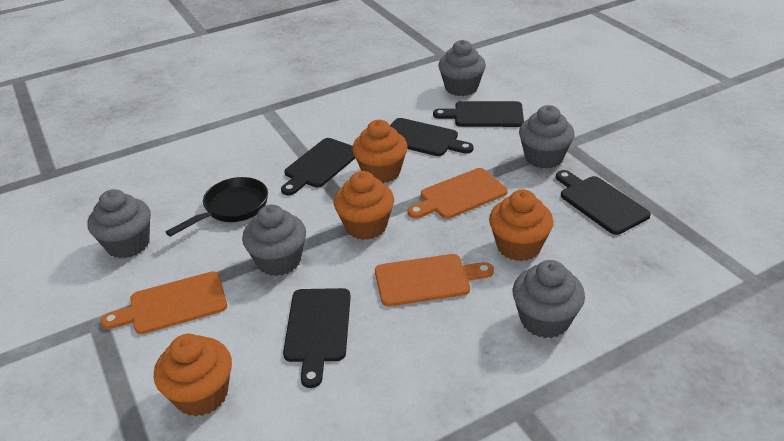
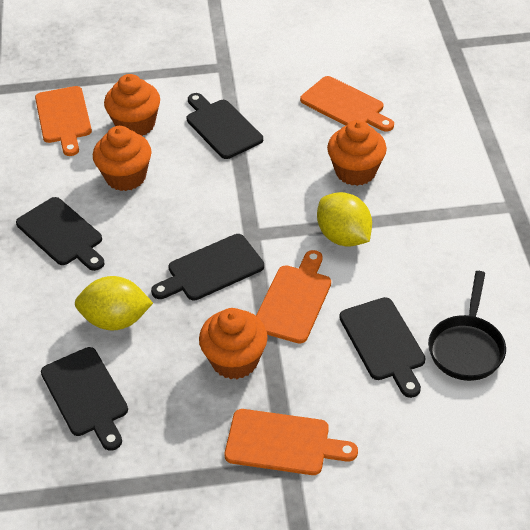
grey cupcake: 5 -> 0
orange cutting board: 3 -> 4
yellow lemon: 0 -> 2

